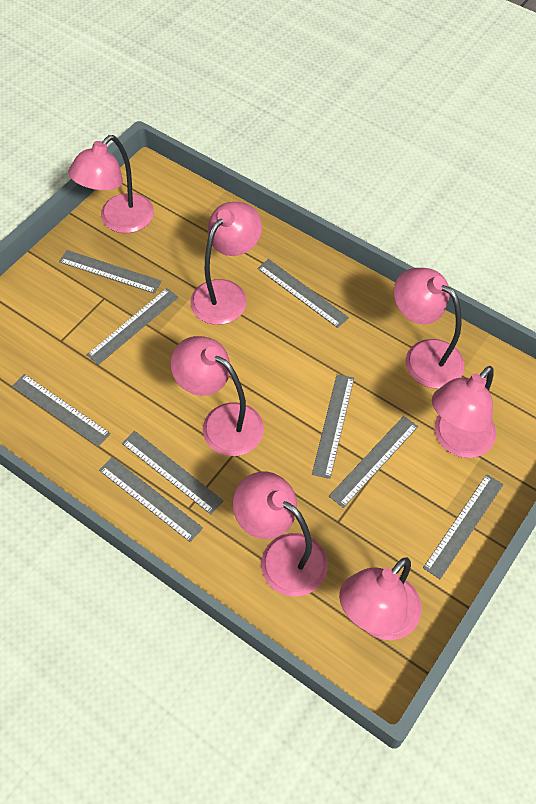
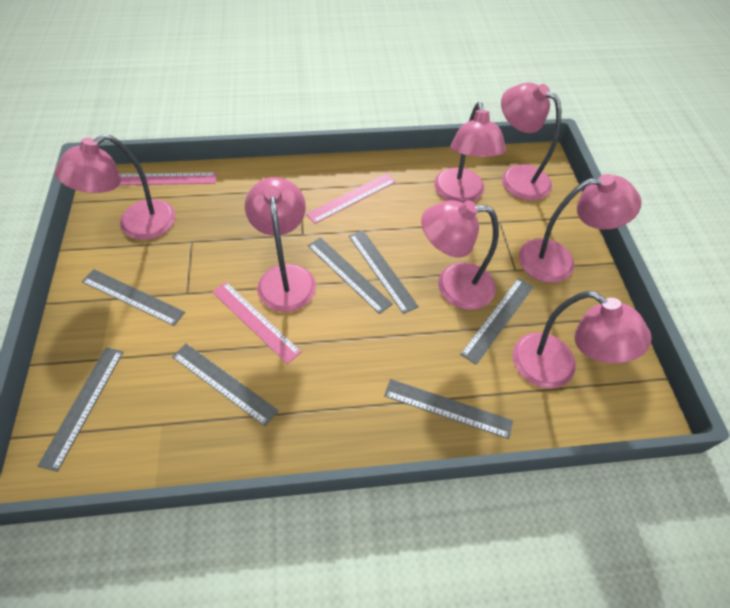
grey ruler: 9 -> 7
pink ruler: 0 -> 3

